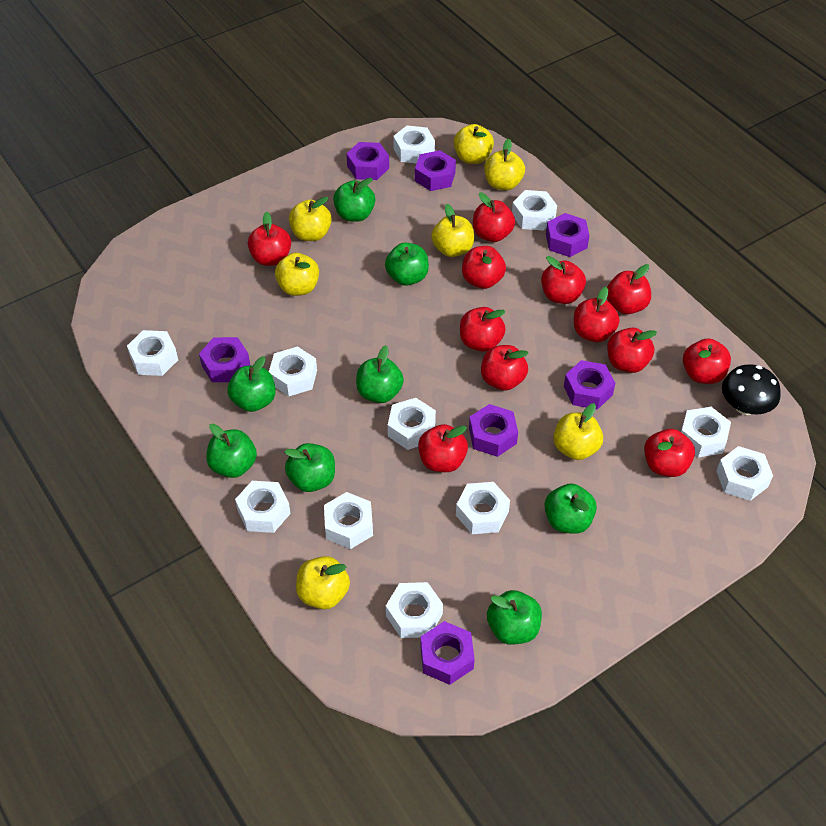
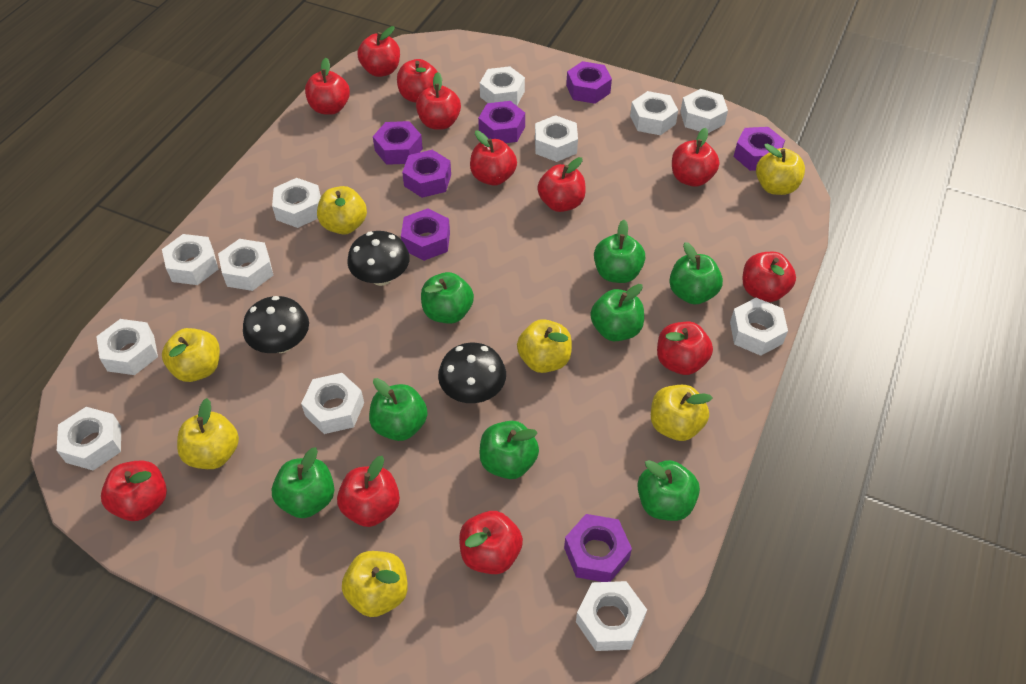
black mushroom: 1 -> 3
white nut: 11 -> 12

